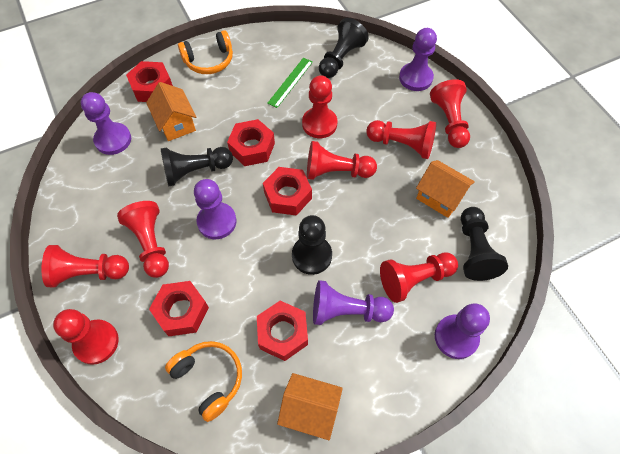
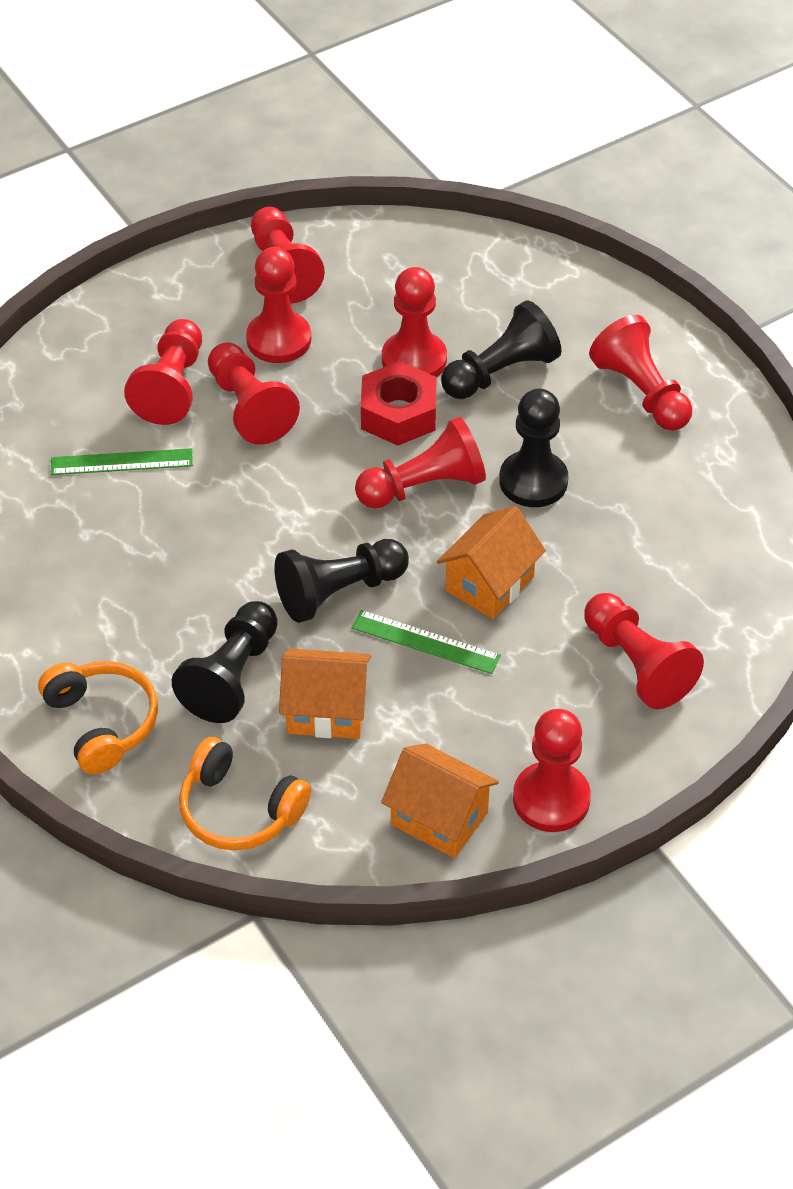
green ruler: 1 -> 2
purple pawn: 5 -> 0
red nut: 5 -> 1
red pawn: 8 -> 9

